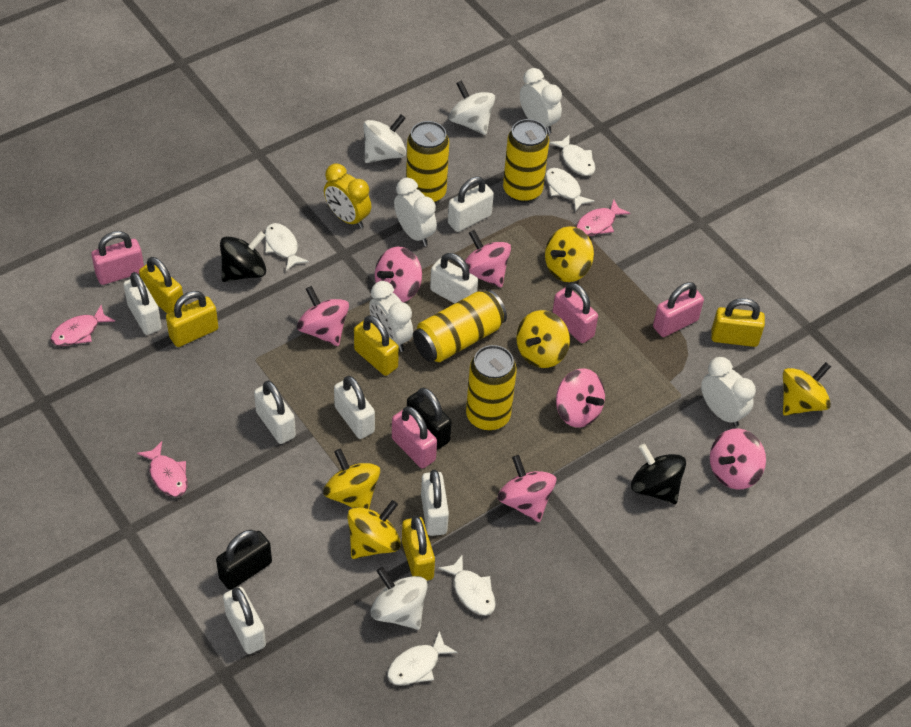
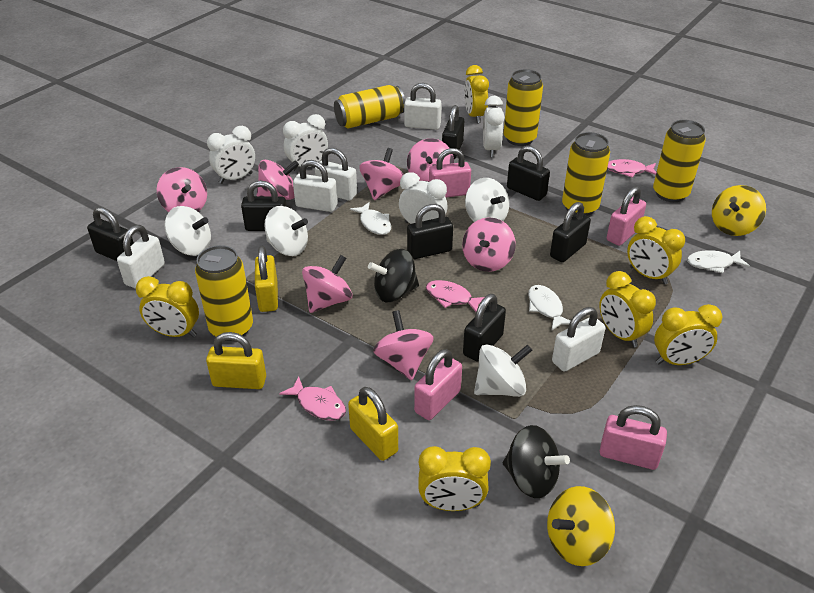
black padlock: 2 -> 7
pink spinning top: 6 -> 7
white fish: 5 -> 3
white padlock: 7 -> 5
white spinning top: 3 -> 4
yellow can: 4 -> 5
yellow clock: 1 -> 6
yellow padlock: 5 -> 3
yellow spinning top: 5 -> 2

